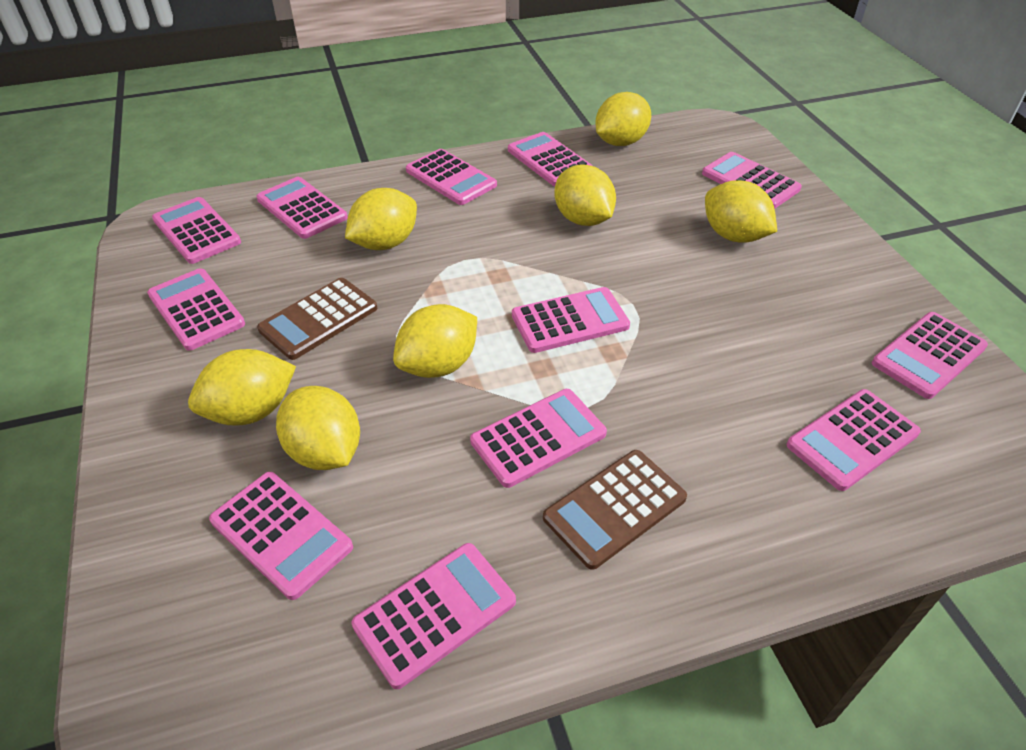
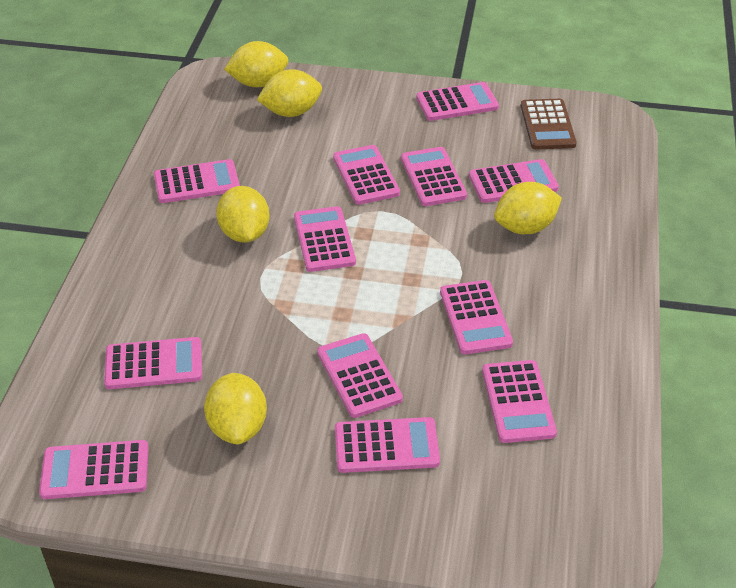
brown calculator: 2 -> 1
yellow lemon: 7 -> 5

